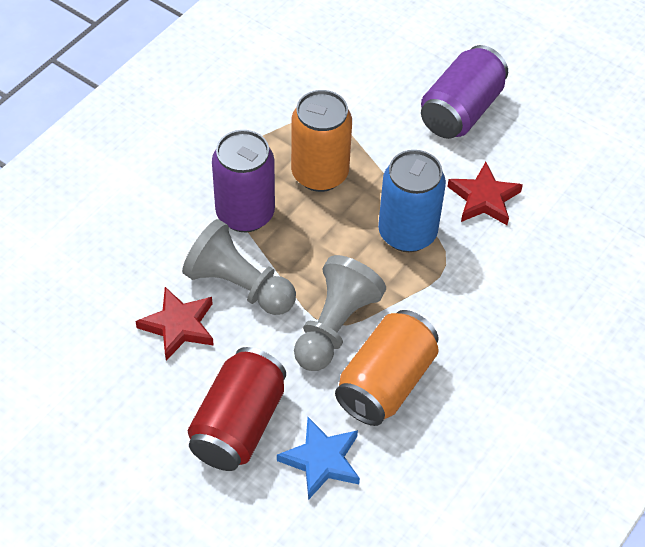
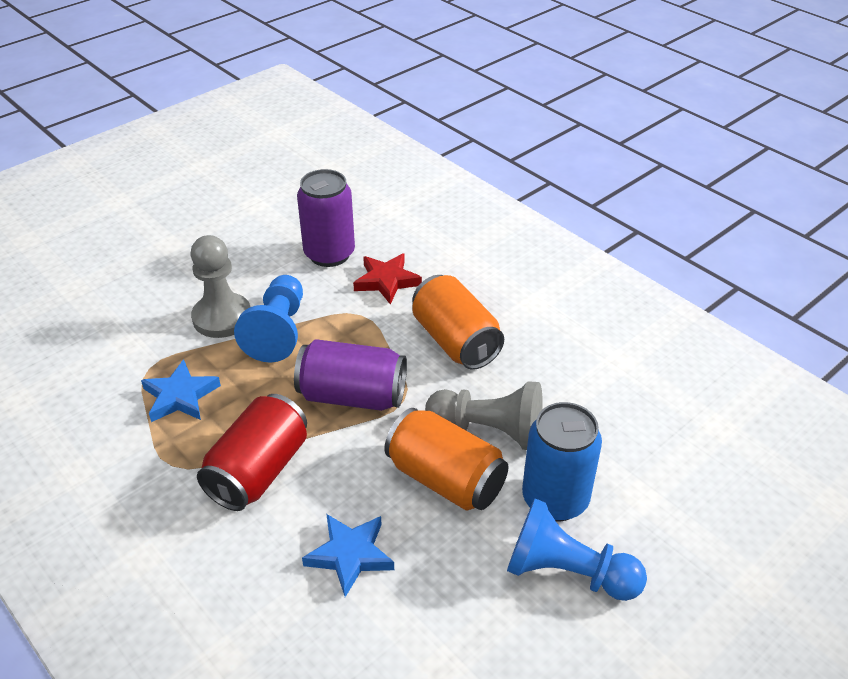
blue pawn: 0 -> 2
blue star: 1 -> 2
red star: 2 -> 1

